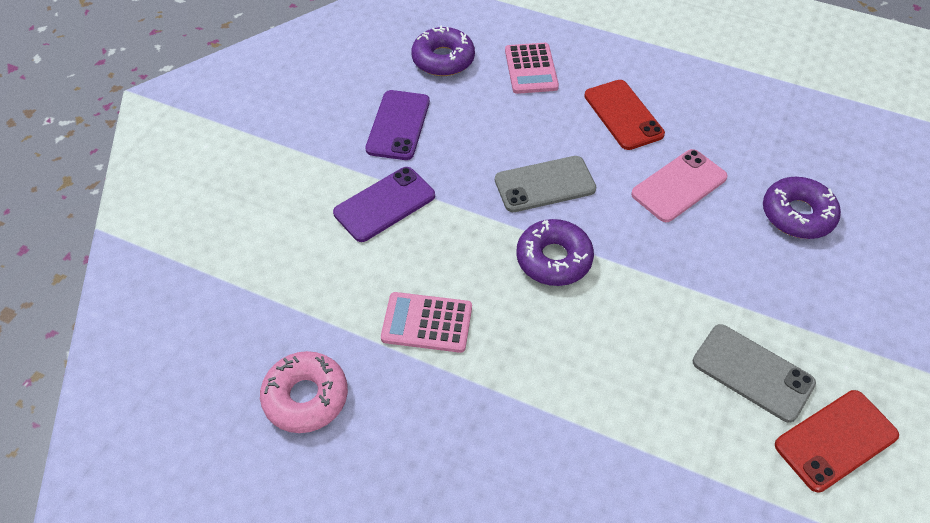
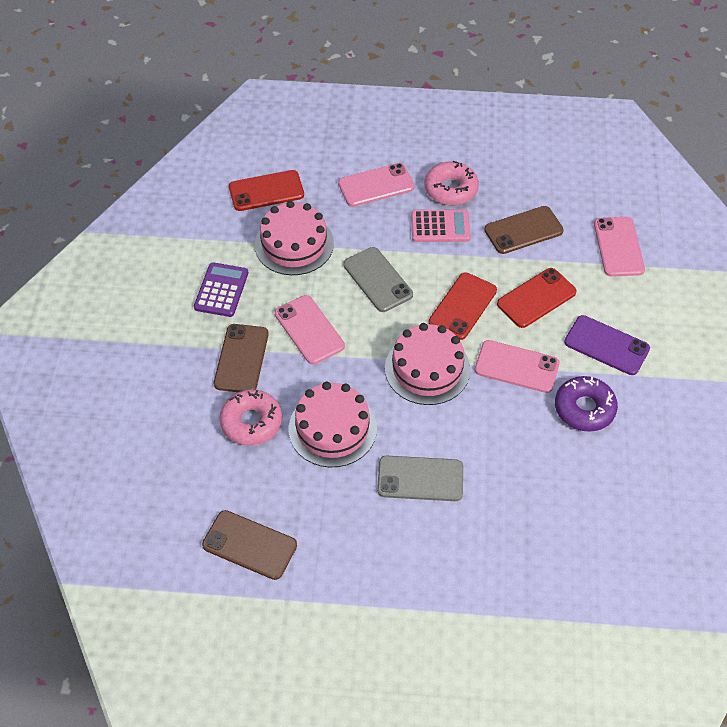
brown phone: 0 -> 3
pink cake: 0 -> 3
pink calculator: 2 -> 1
pink donut: 1 -> 2
pink phone: 1 -> 4
purple calculator: 0 -> 1
purple donut: 3 -> 1
purple phone: 2 -> 1
red phone: 2 -> 3

